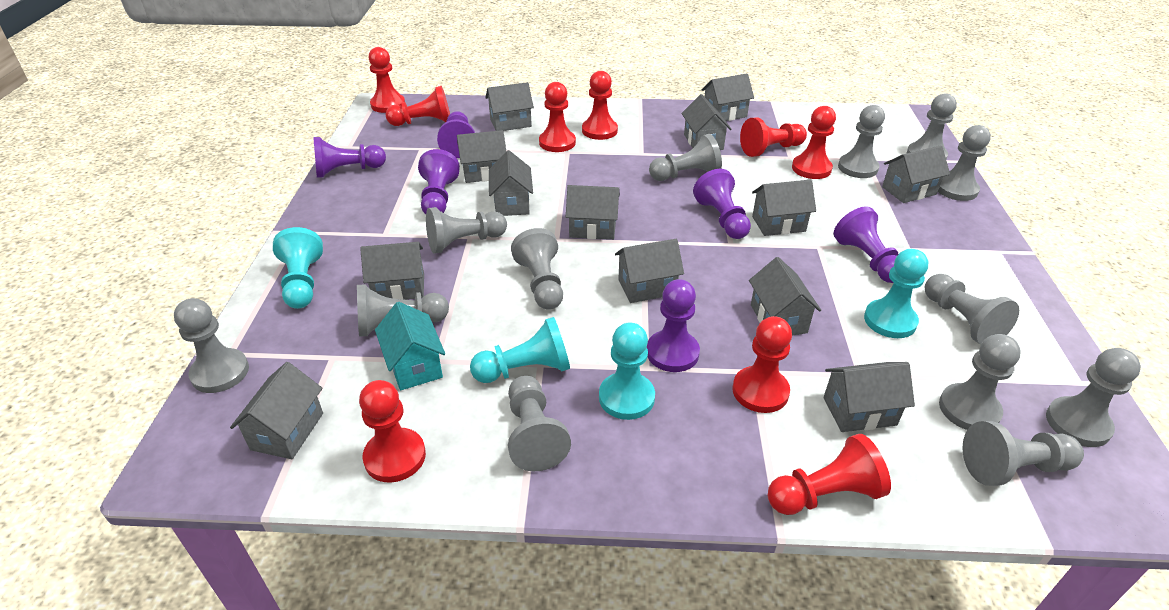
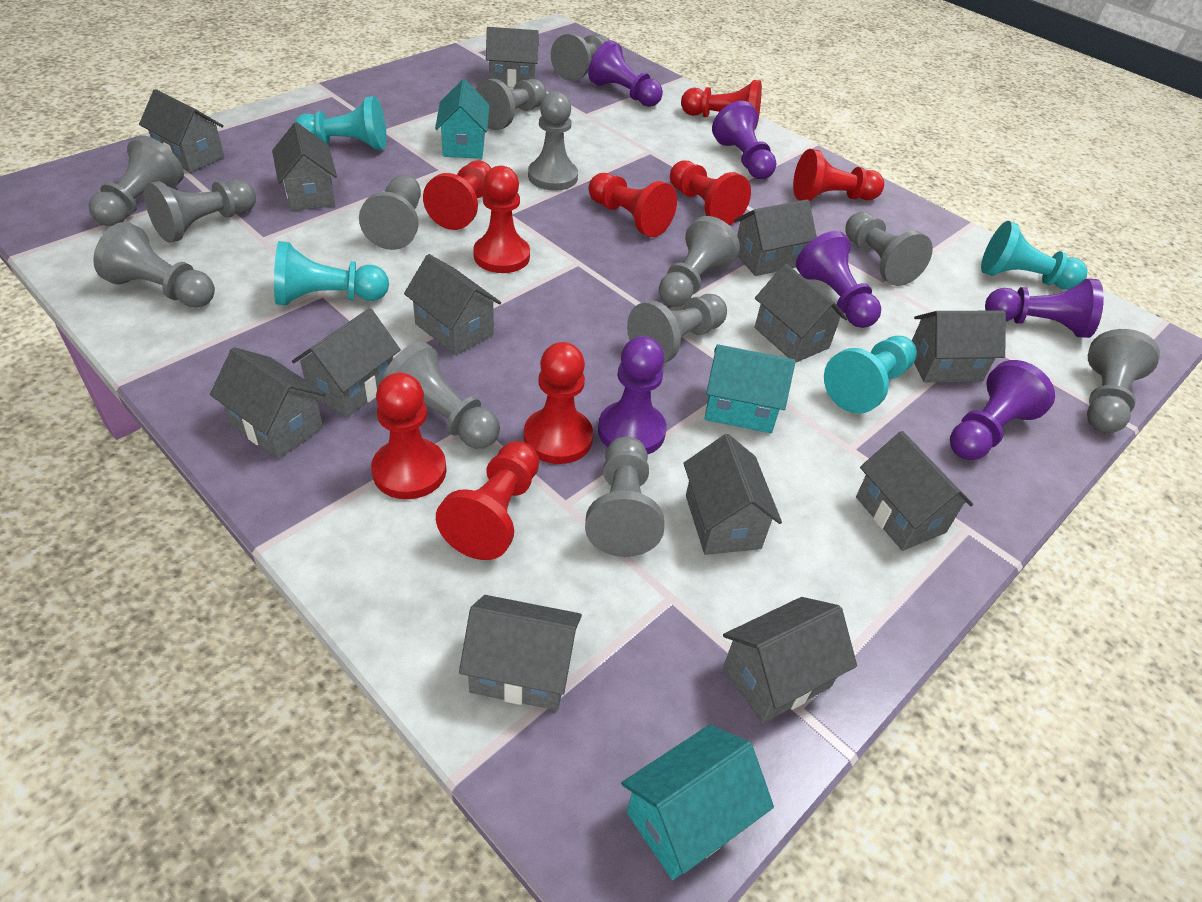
turquoise house: 1 -> 3

